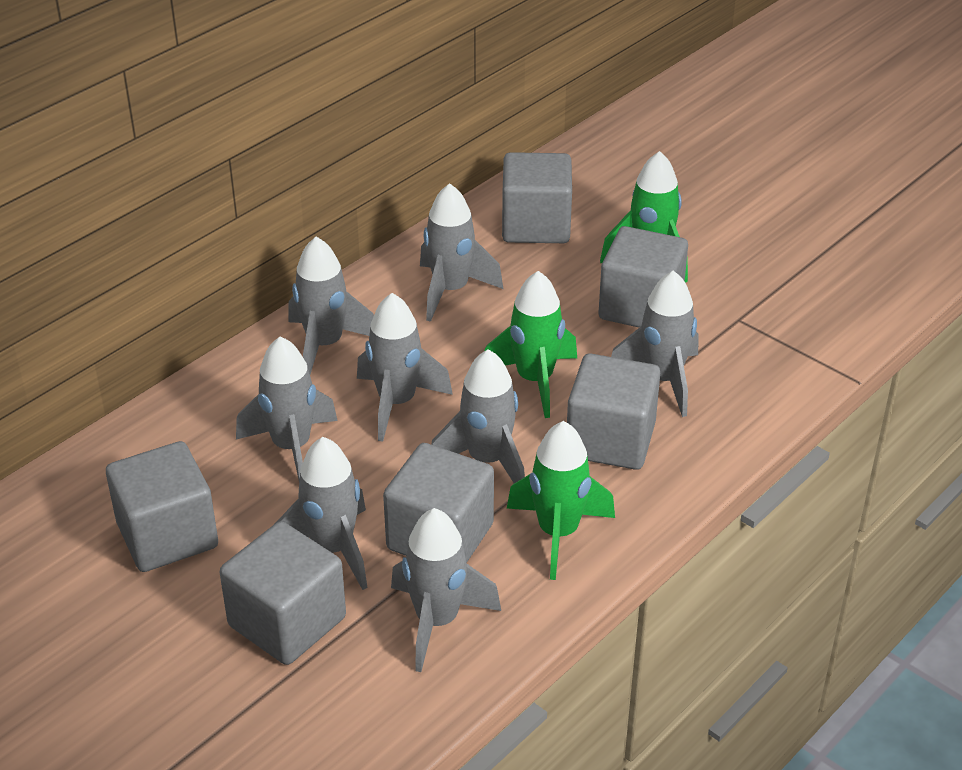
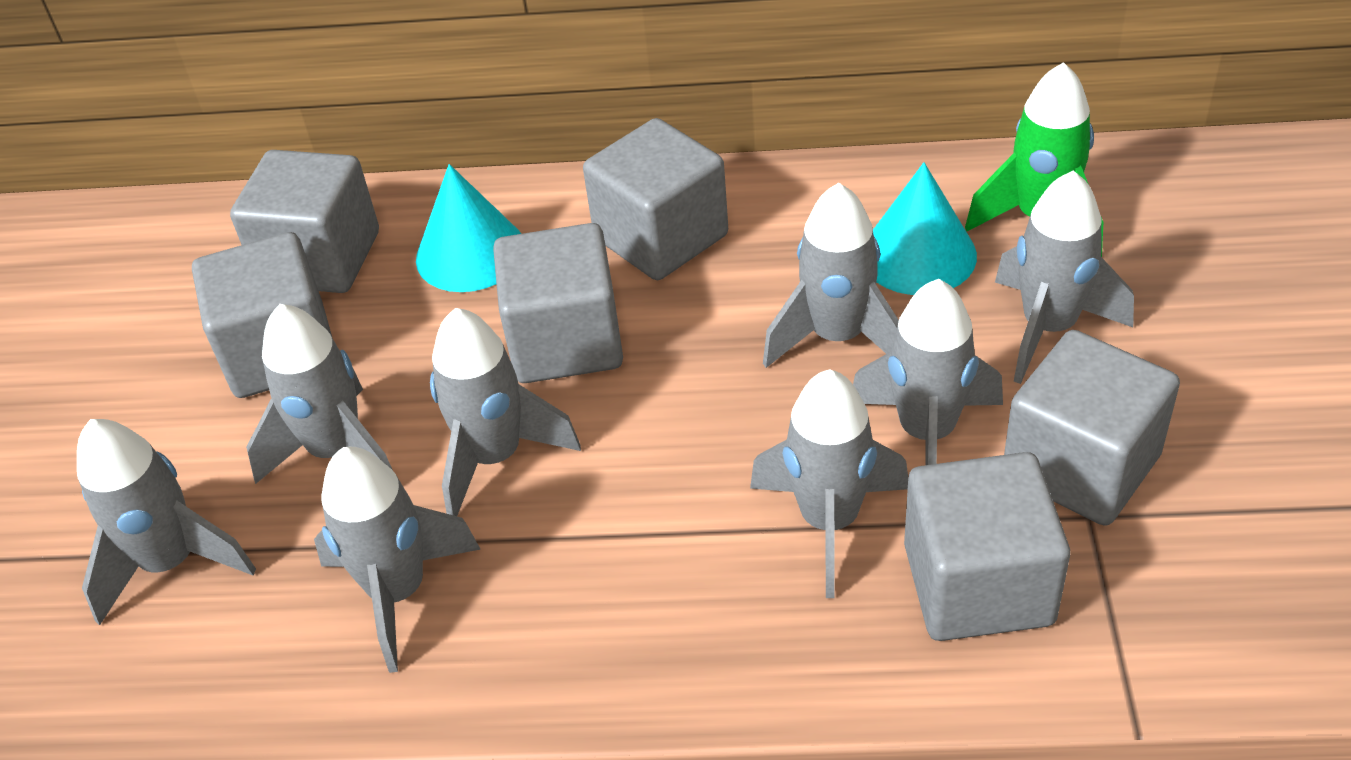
green rocket: 3 -> 1
turquoise cone: 0 -> 2

